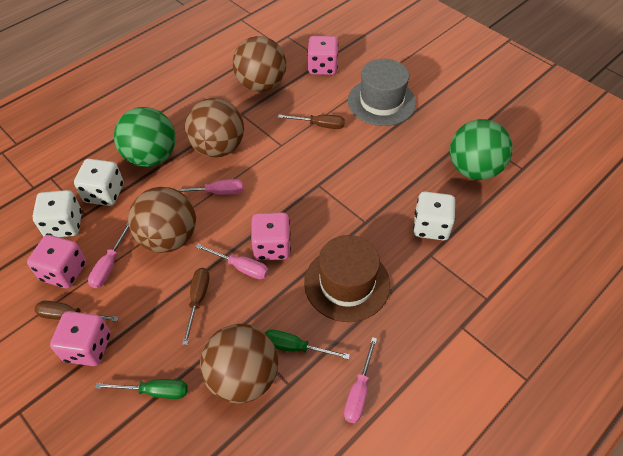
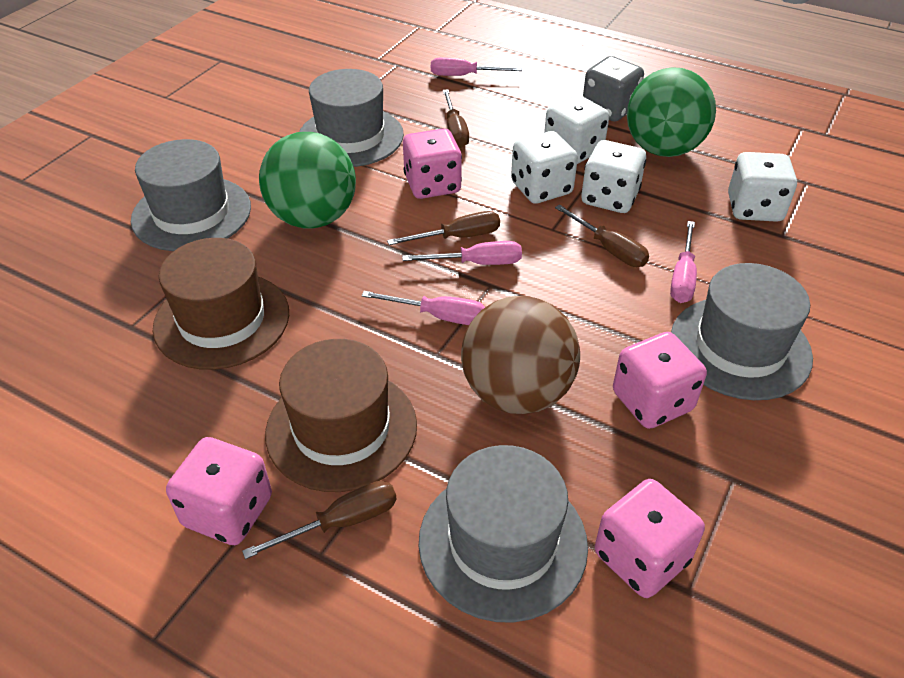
brown ball: 4 -> 1
brown hat: 1 -> 2
brown screwdriver: 3 -> 4
green screwdriver: 2 -> 0
grey dice: 0 -> 1
grey hat: 1 -> 4
white dice: 3 -> 4

